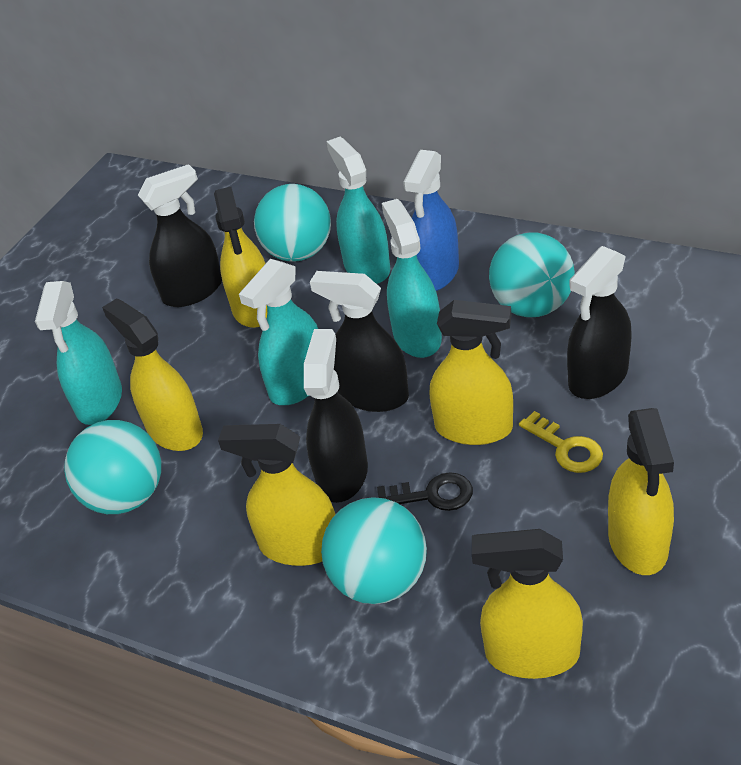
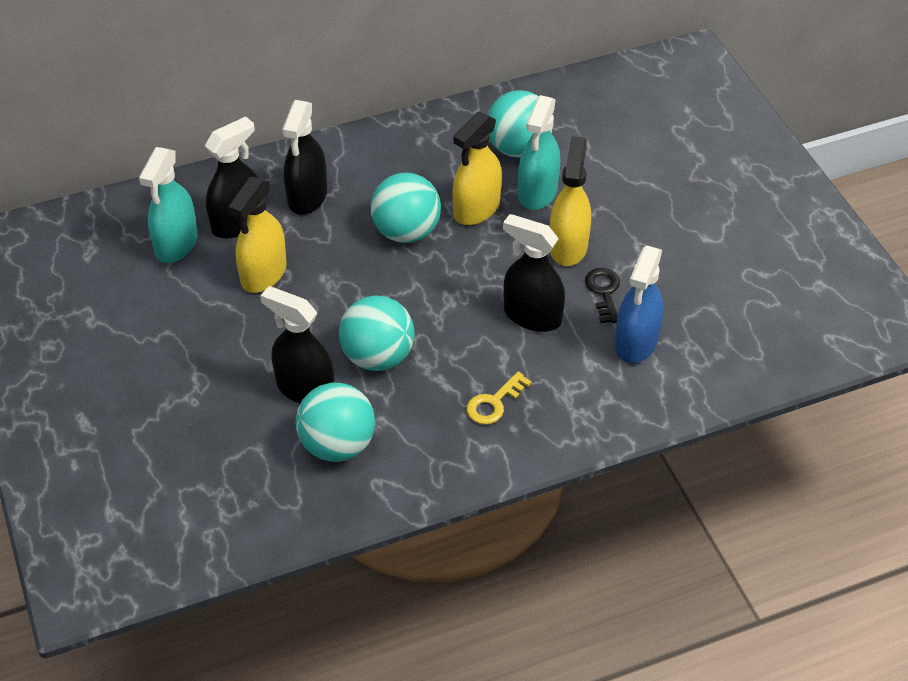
turquoise spray bottle: 4 -> 2
yellow spray bottle: 6 -> 3

